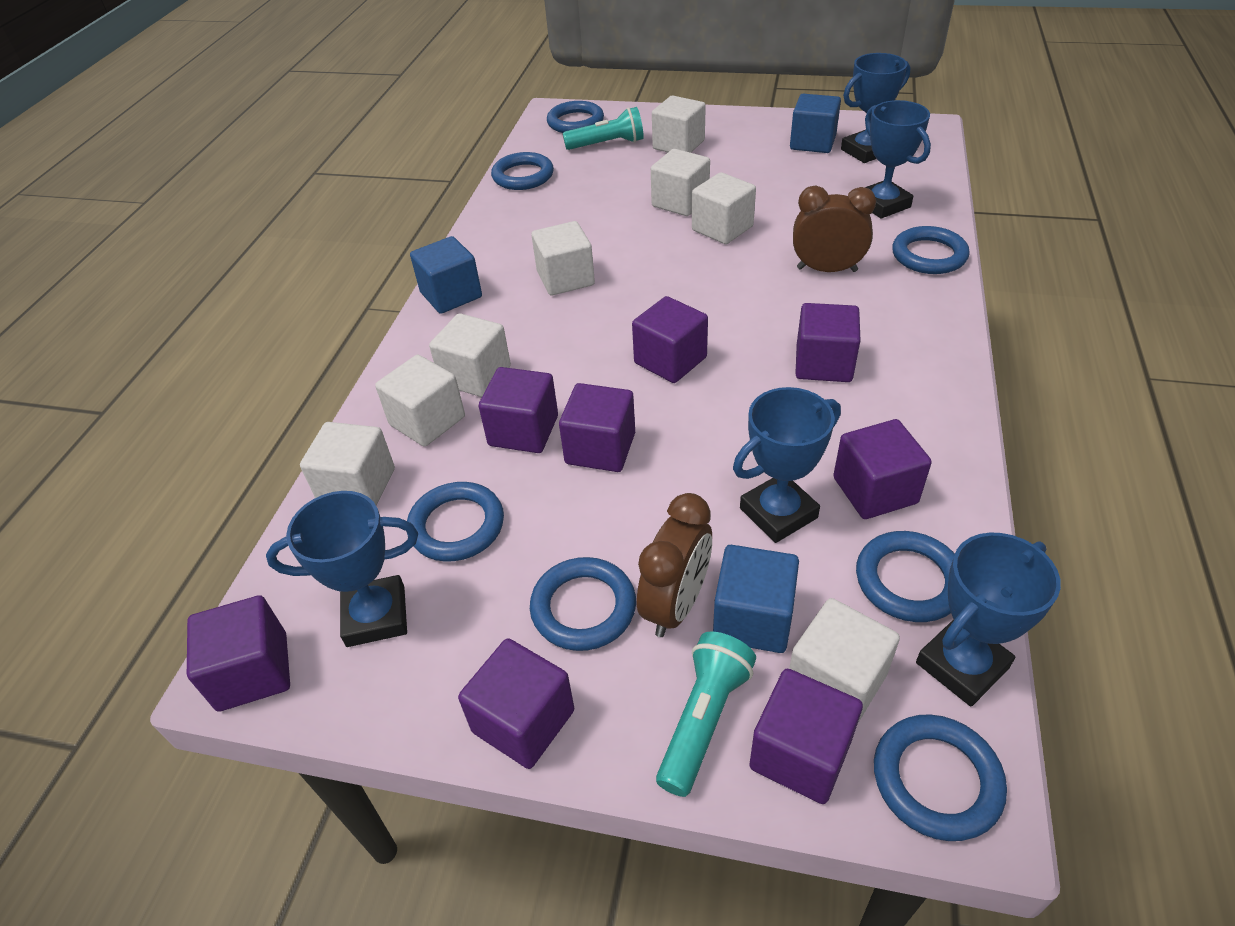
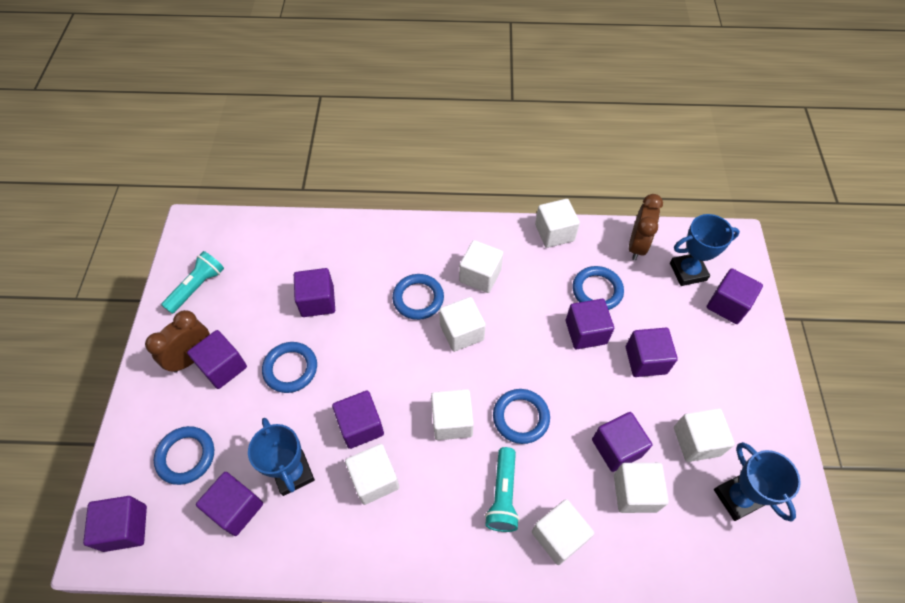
blue cube: 3 -> 0
blue ring: 7 -> 5
blue trophy: 5 -> 3
purple cube: 8 -> 9

